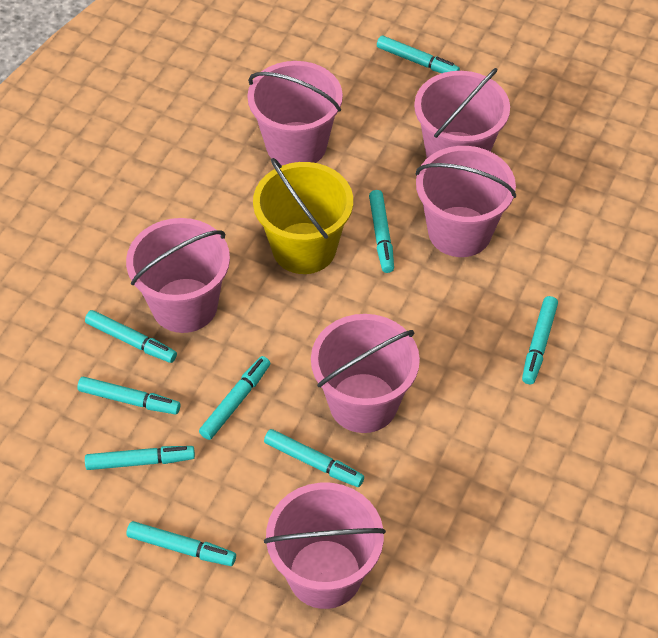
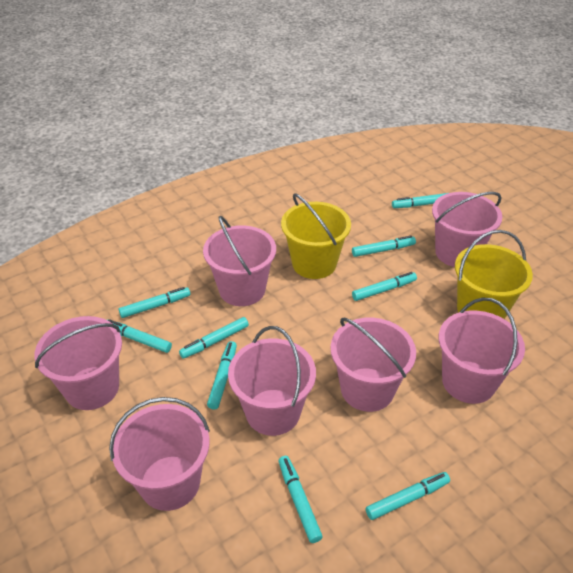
pink bucket: 6 -> 7
yellow bucket: 1 -> 2

